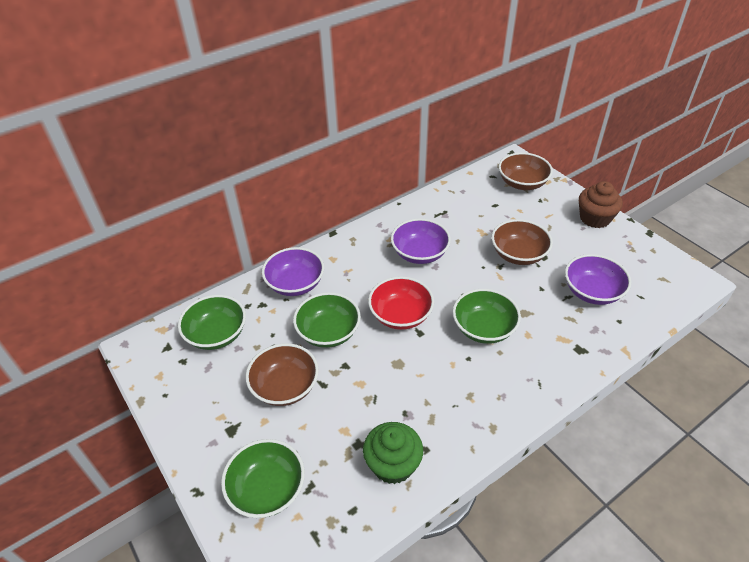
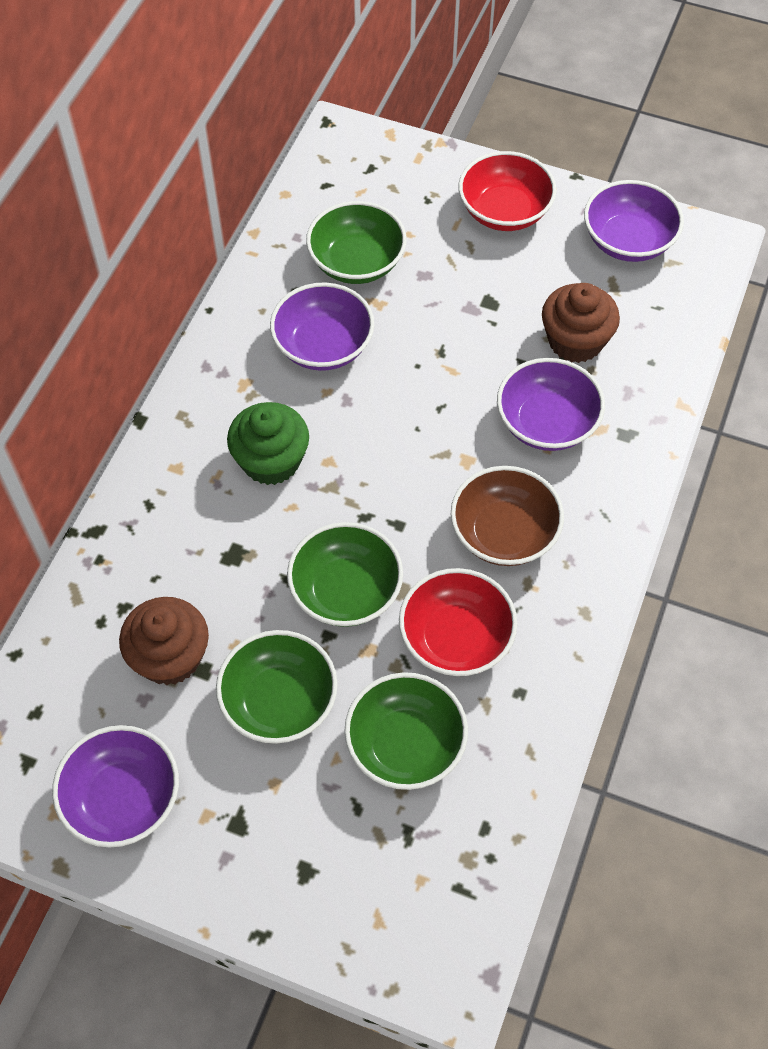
brown bowl: 3 -> 1
brown cupcake: 1 -> 2
purple bowl: 3 -> 4
red bowl: 1 -> 2

